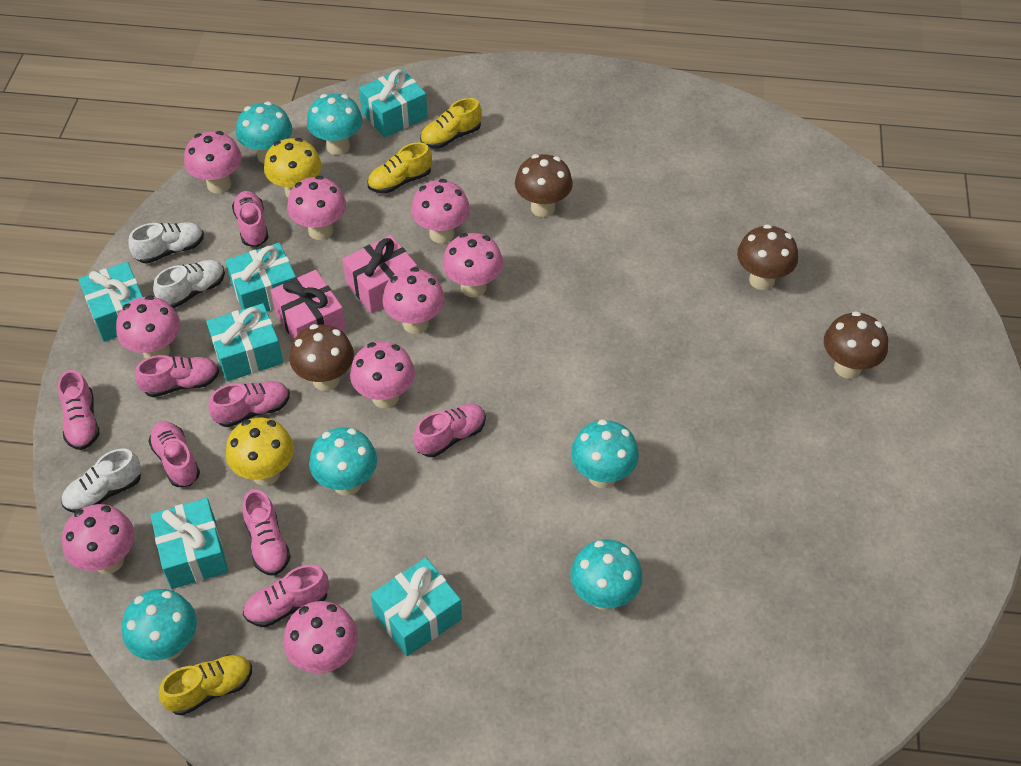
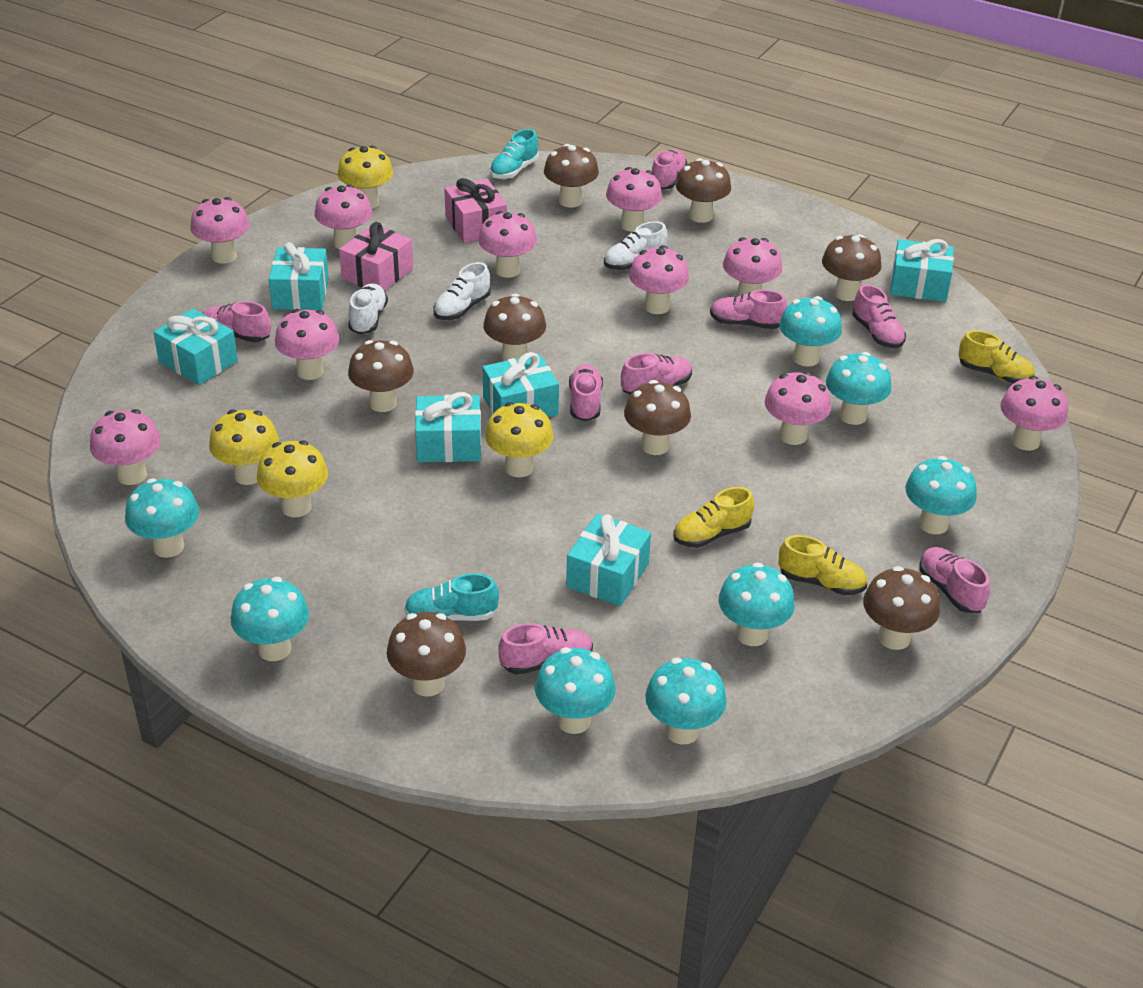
brown mushroom: 4 -> 8
pink mushroom: 9 -> 10
turquoise mushroom: 6 -> 8
turquoise shoe: 0 -> 2
yellow mushroom: 2 -> 4

